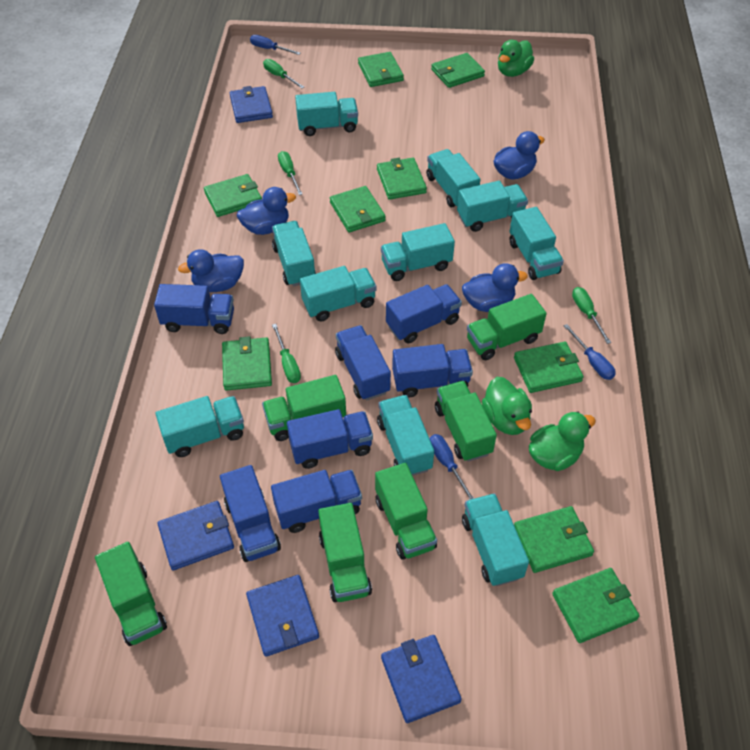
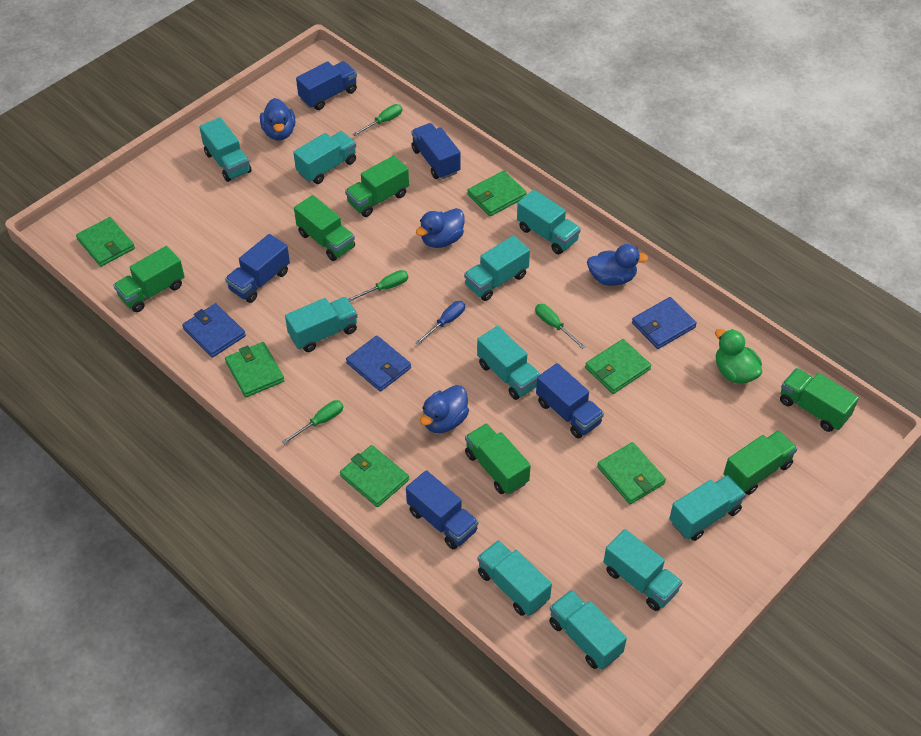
blue screwdriver: 3 -> 1
blue truck: 7 -> 5
blue wallet: 4 -> 3
green duck: 3 -> 1
green wallet: 9 -> 6

